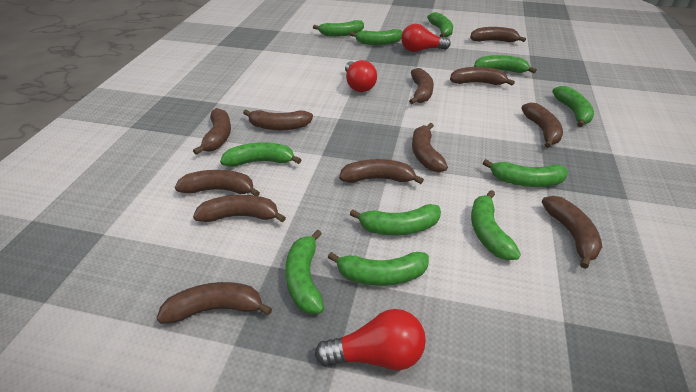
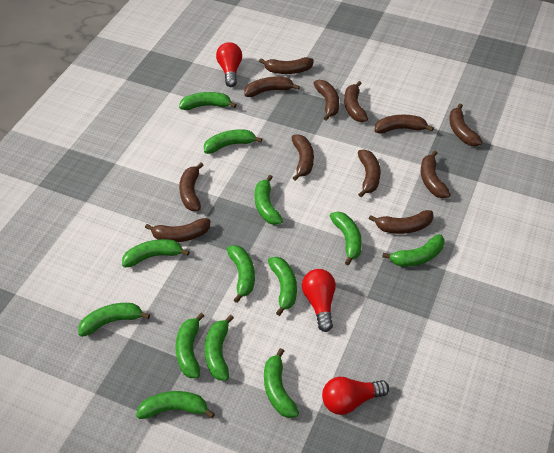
green banana: 11 -> 13

